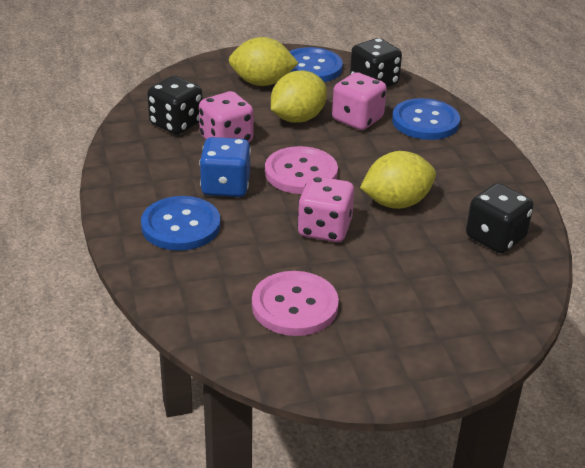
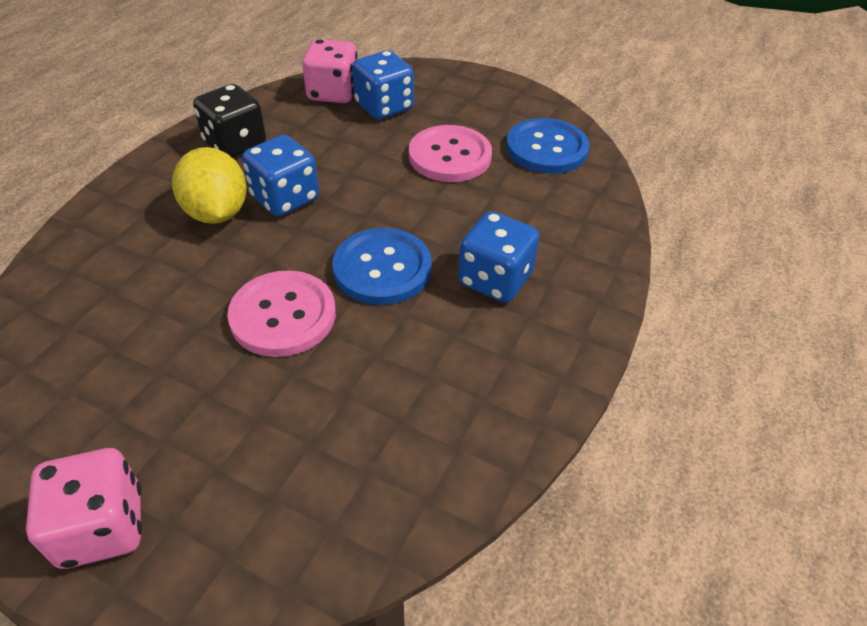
black dice: 3 -> 1
blue button: 3 -> 2
blue dice: 1 -> 3
pink dice: 3 -> 2
yellow lemon: 3 -> 1

